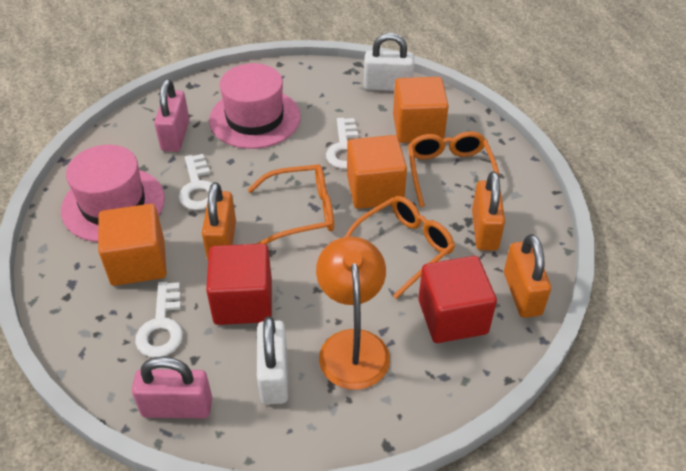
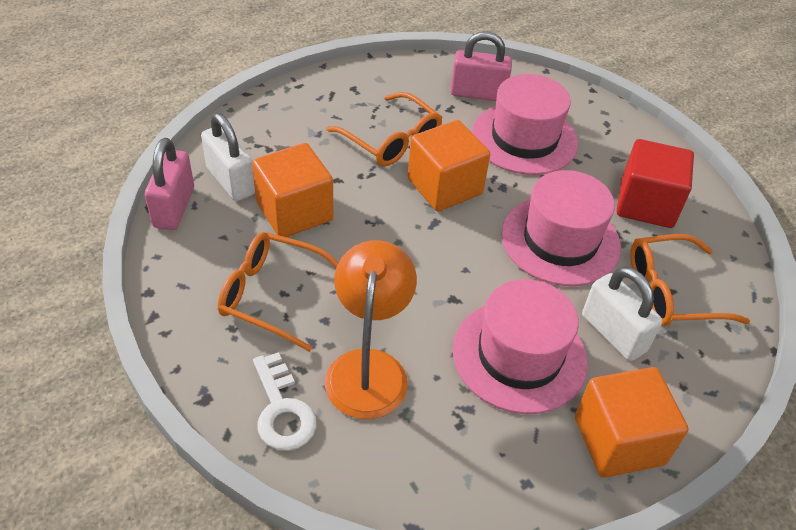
orange padlock: 3 -> 0
pink hat: 2 -> 3
red cube: 2 -> 1
white key: 3 -> 1

